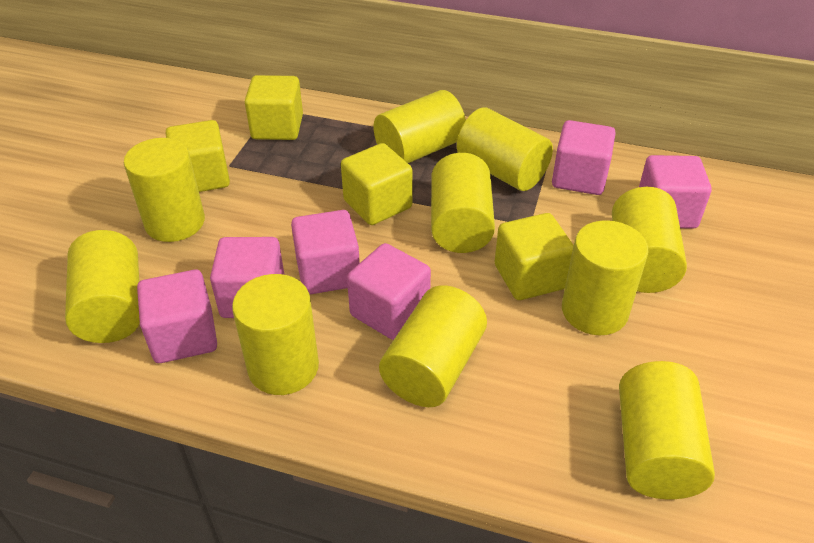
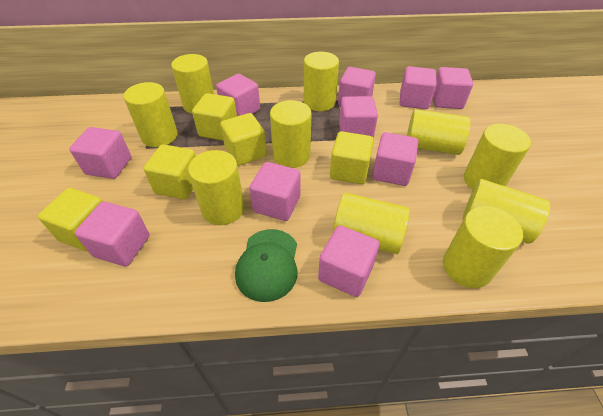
green cap: 0 -> 1
pink cube: 6 -> 10
yellow cube: 4 -> 5

